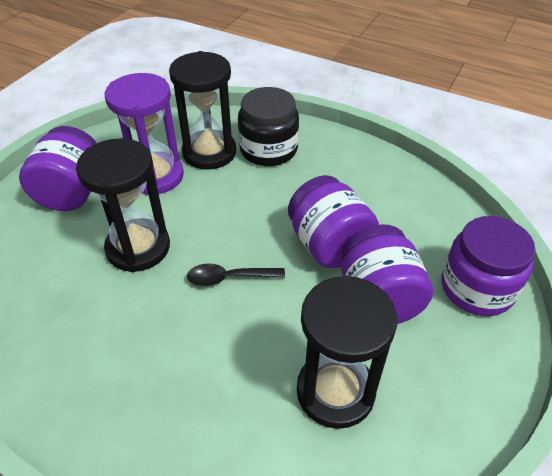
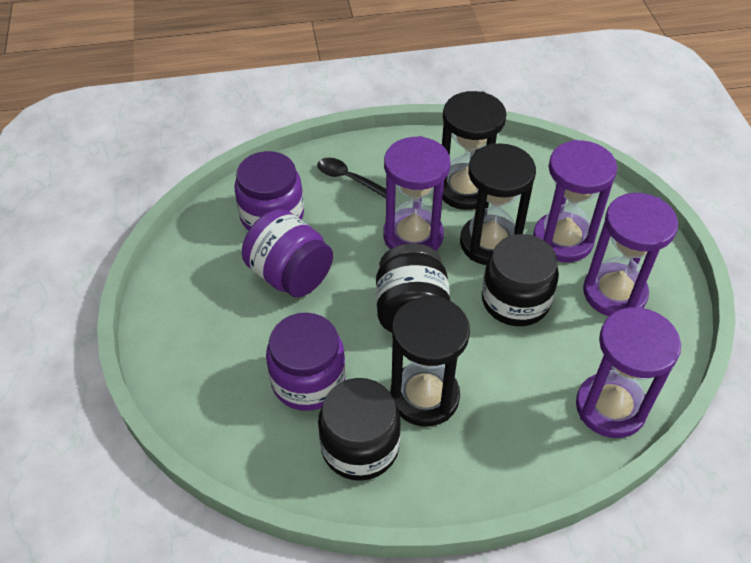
black jar: 1 -> 3
purple hourglass: 1 -> 4
purple jar: 4 -> 3

